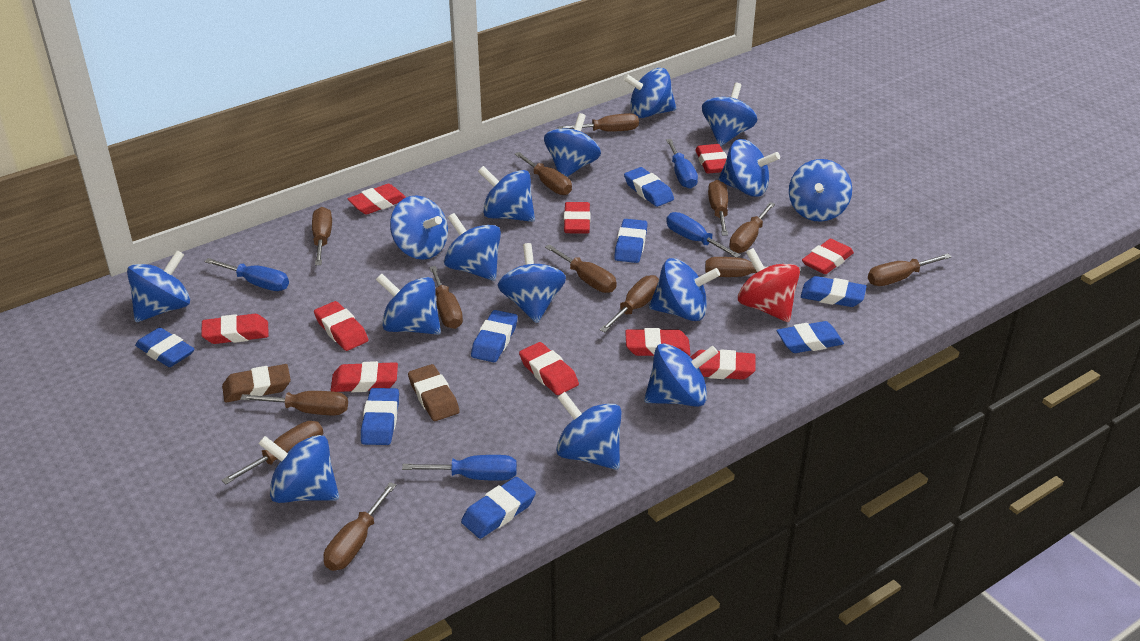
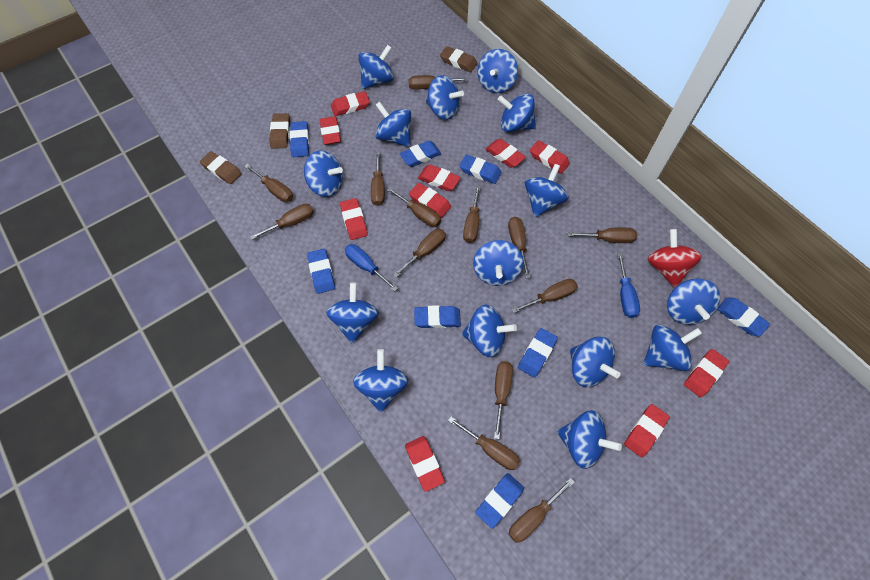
blue screwdriver: 4 -> 2
brown eraser: 2 -> 3

